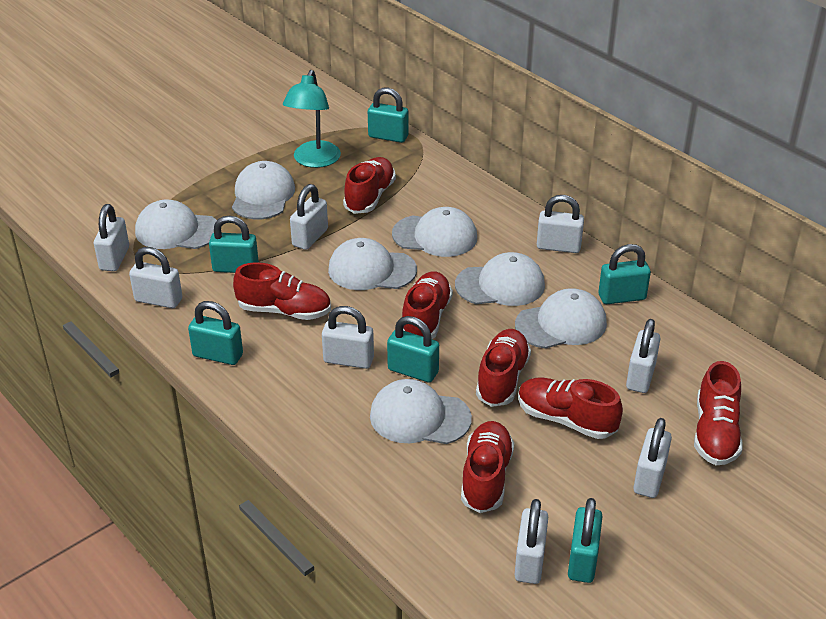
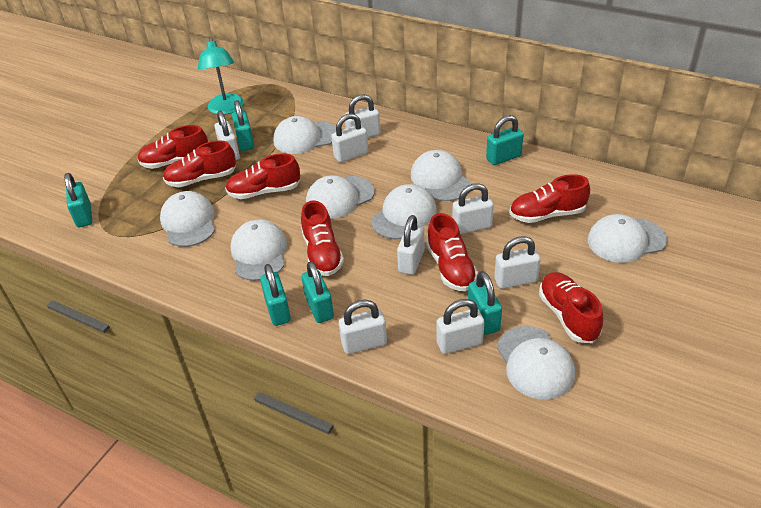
white cap: 7 -> 8

